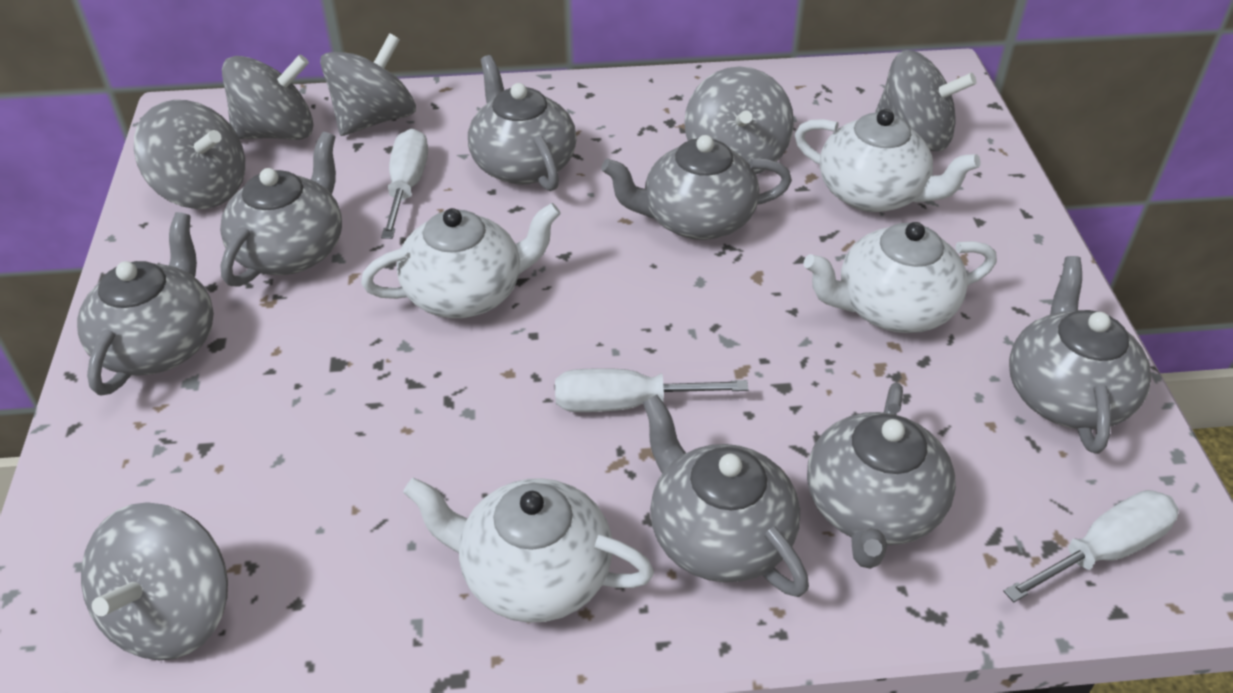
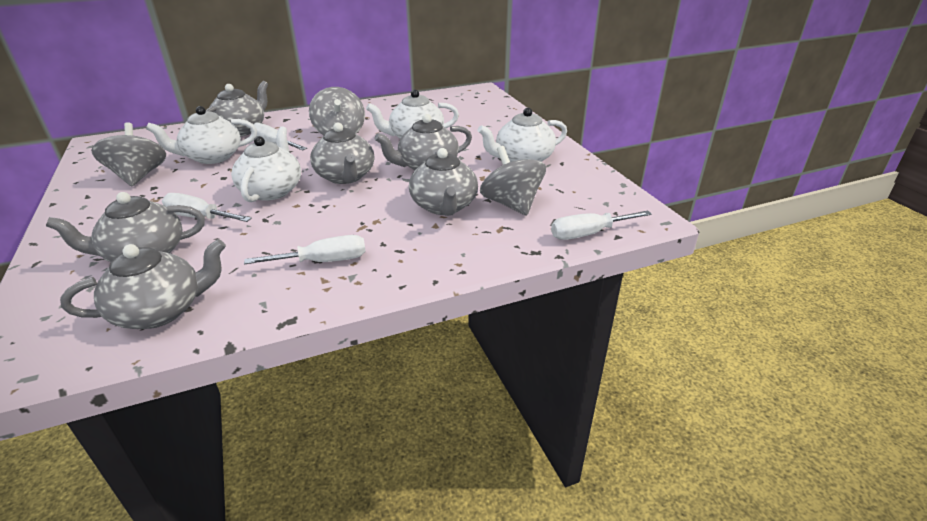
grey spinning top: 6 -> 3
grey teapot: 7 -> 6
white screwdriver: 3 -> 4

